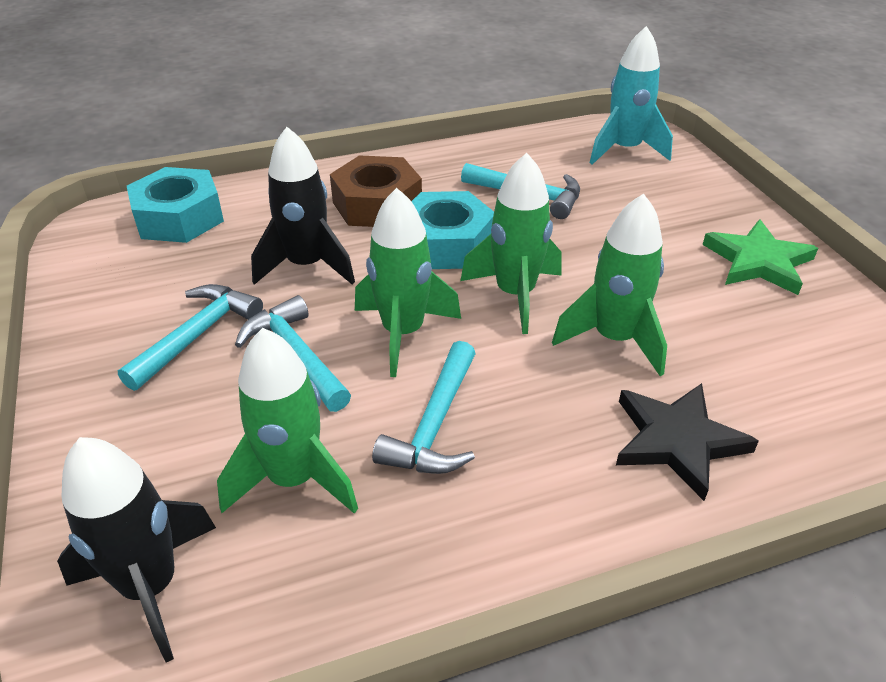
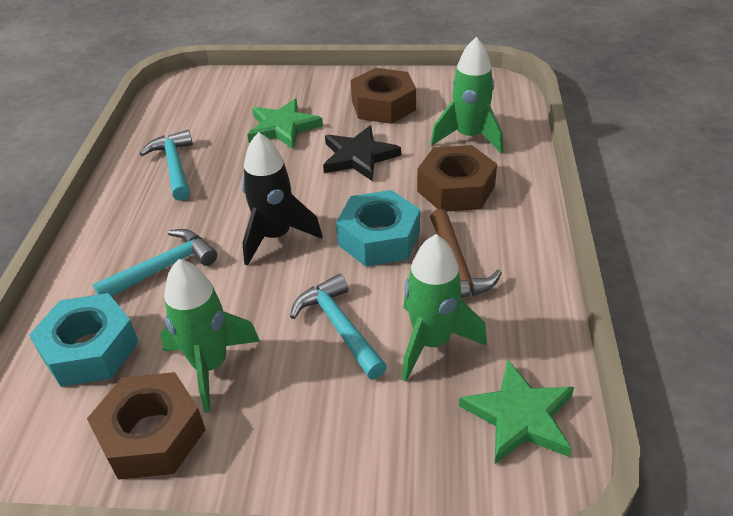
black rocket: 2 -> 1
brown hammer: 0 -> 1
brown nut: 1 -> 3
green rocket: 4 -> 3
green star: 1 -> 2
turquoise hammer: 4 -> 3
turquoise rocket: 1 -> 0

